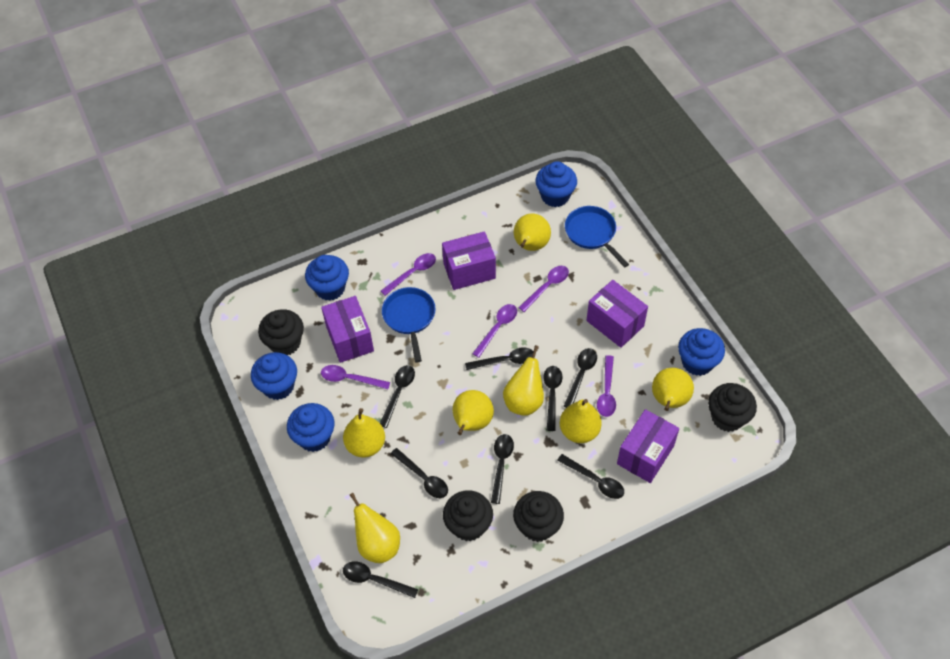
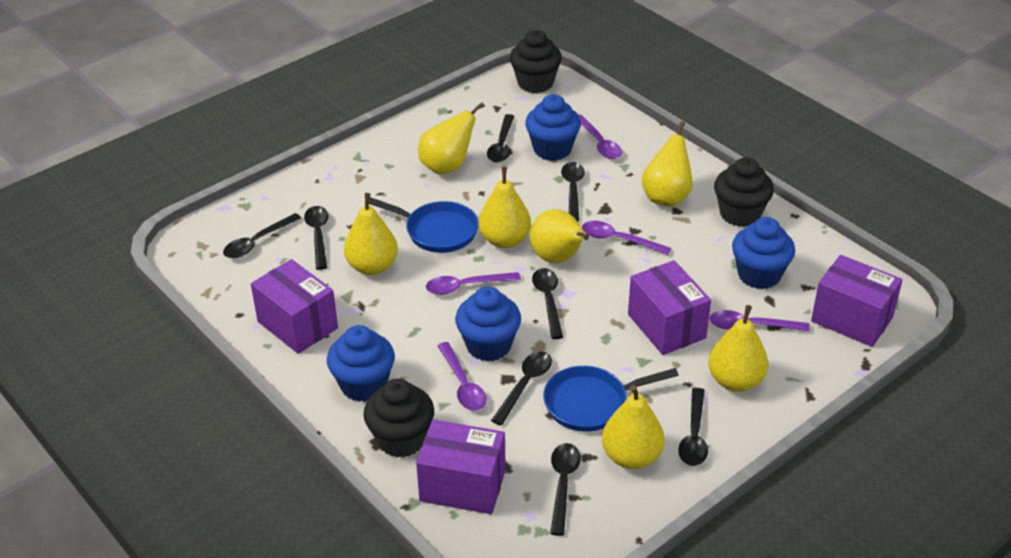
black cupcake: 4 -> 3
blue cupcake: 5 -> 4

